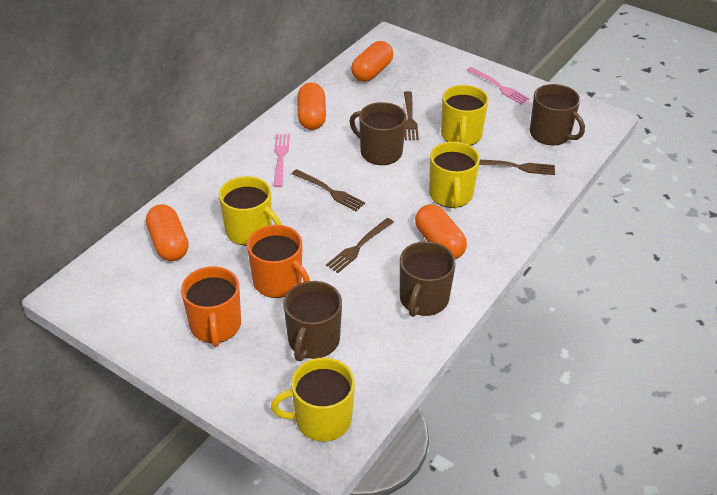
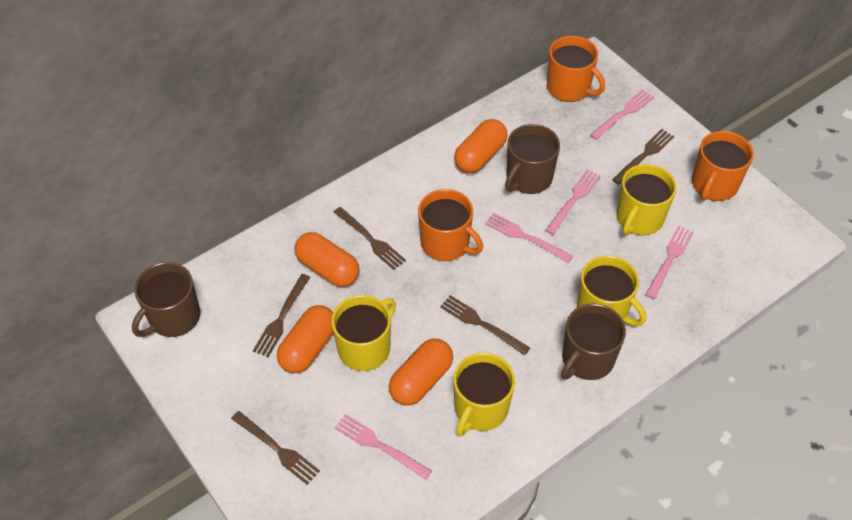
brown fork: 4 -> 5
brown mug: 4 -> 3
orange mug: 2 -> 3
pink fork: 2 -> 5

